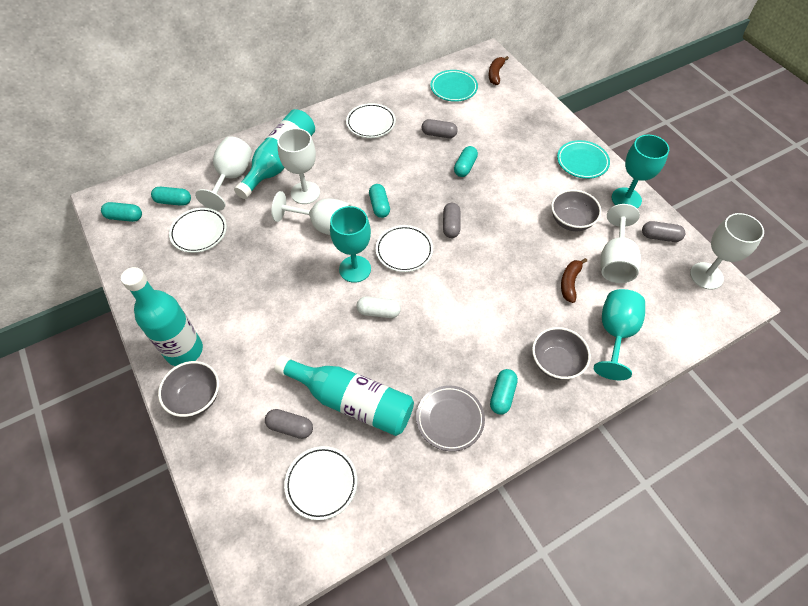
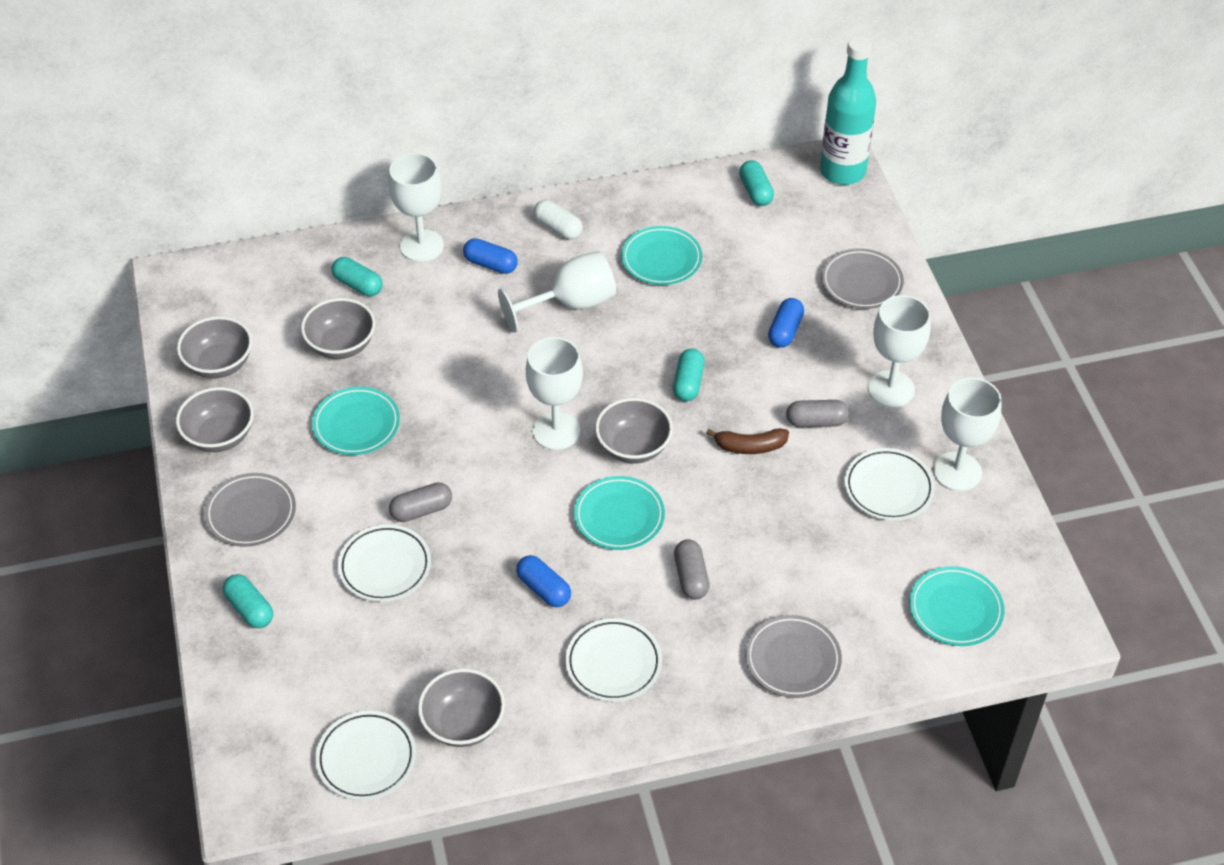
blue capsule: 0 -> 3
brown banana: 2 -> 1
grey bowl: 3 -> 5
grey capsule: 4 -> 3
grey plate: 1 -> 3
turquoise bottle: 3 -> 1
turquoise capsule: 5 -> 4
turquoise goblet: 3 -> 0
turquoise plate: 2 -> 4

